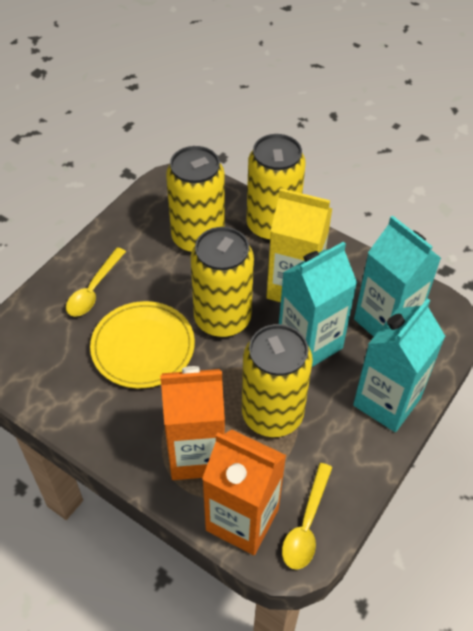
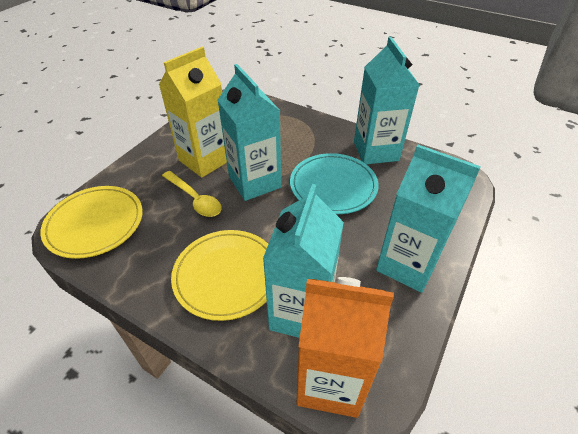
orange carton: 2 -> 1
turquoise carton: 3 -> 4
turquoise plate: 0 -> 1
yellow can: 4 -> 0
yellow plate: 1 -> 2
yellow spoon: 2 -> 1

